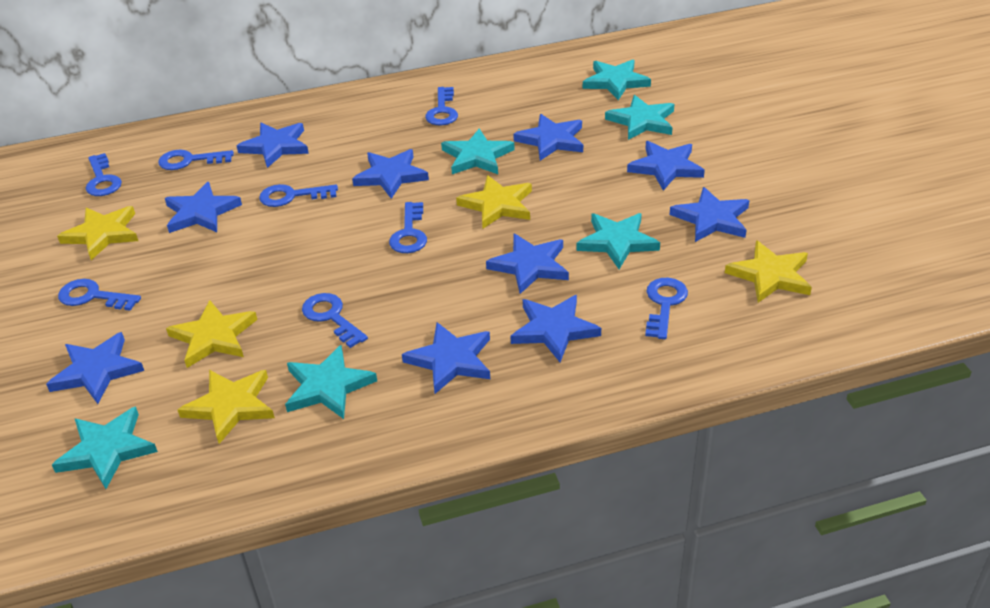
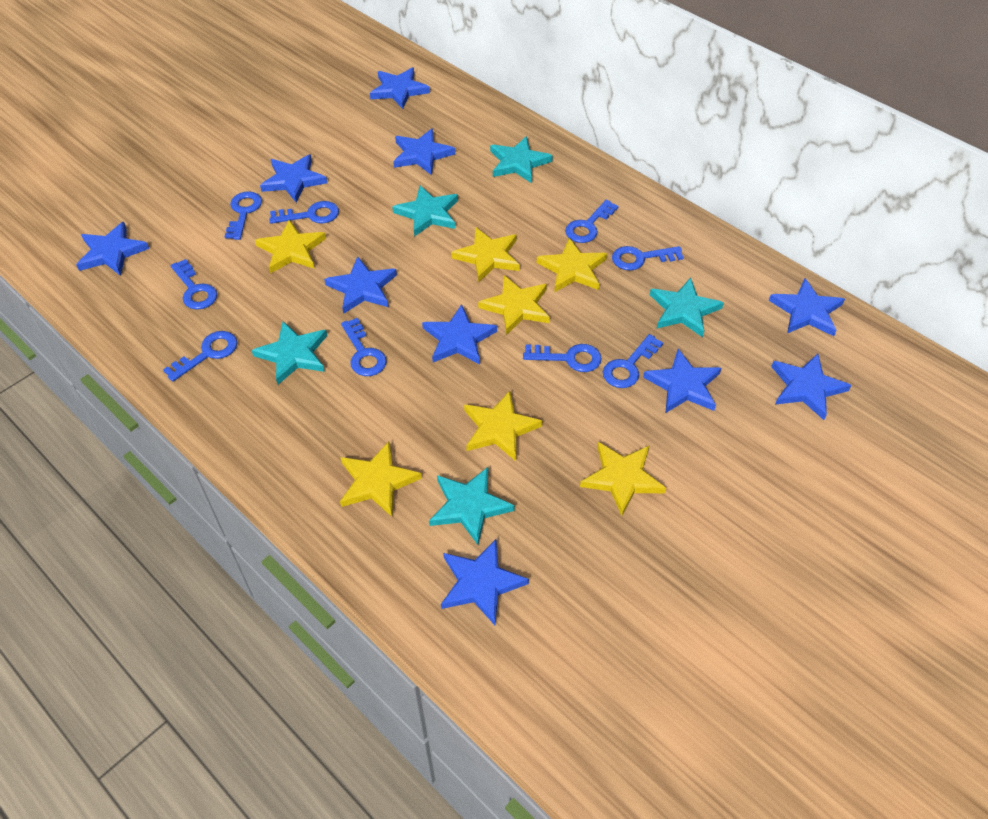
blue key: 8 -> 9
turquoise star: 6 -> 5
yellow star: 5 -> 7

